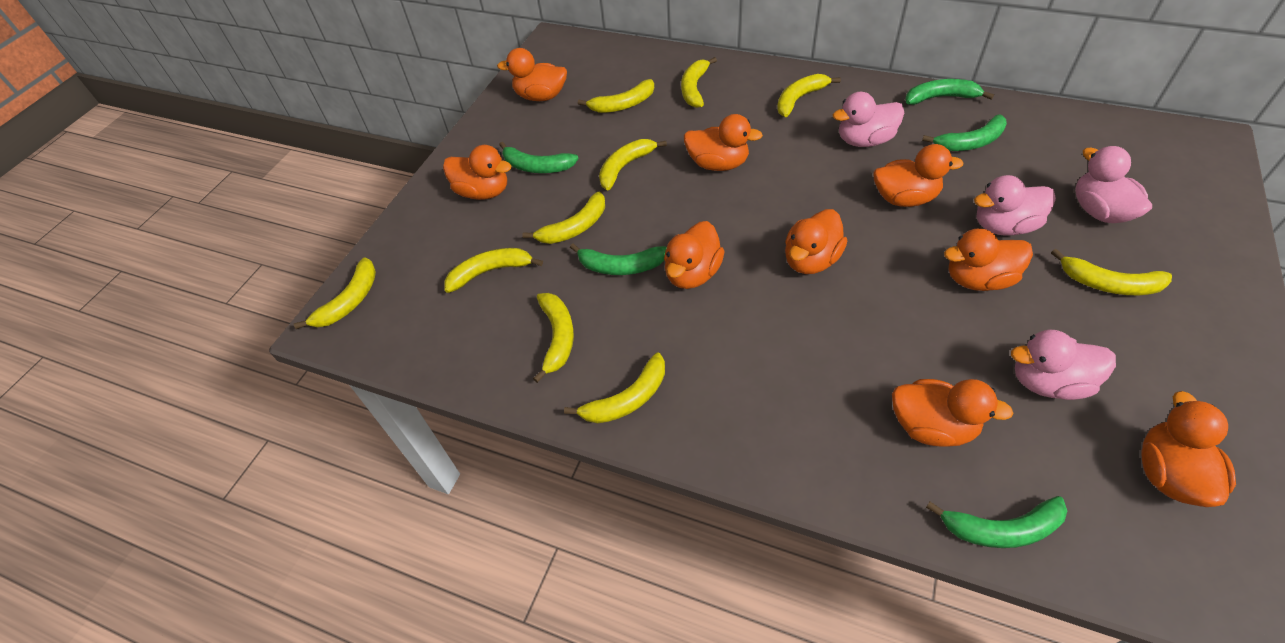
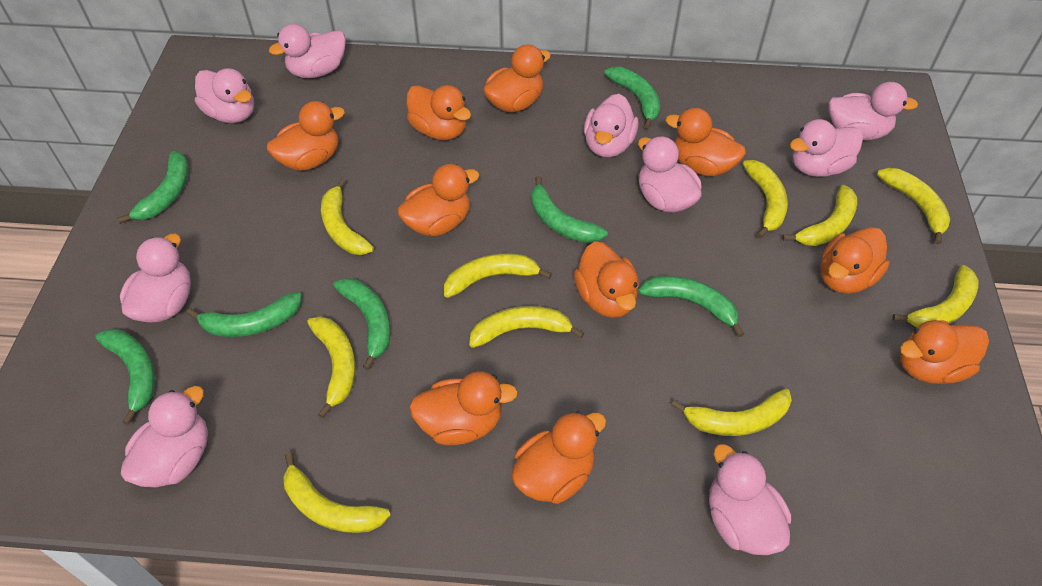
green banana: 5 -> 7
orange duck: 9 -> 10
pink duck: 4 -> 9

